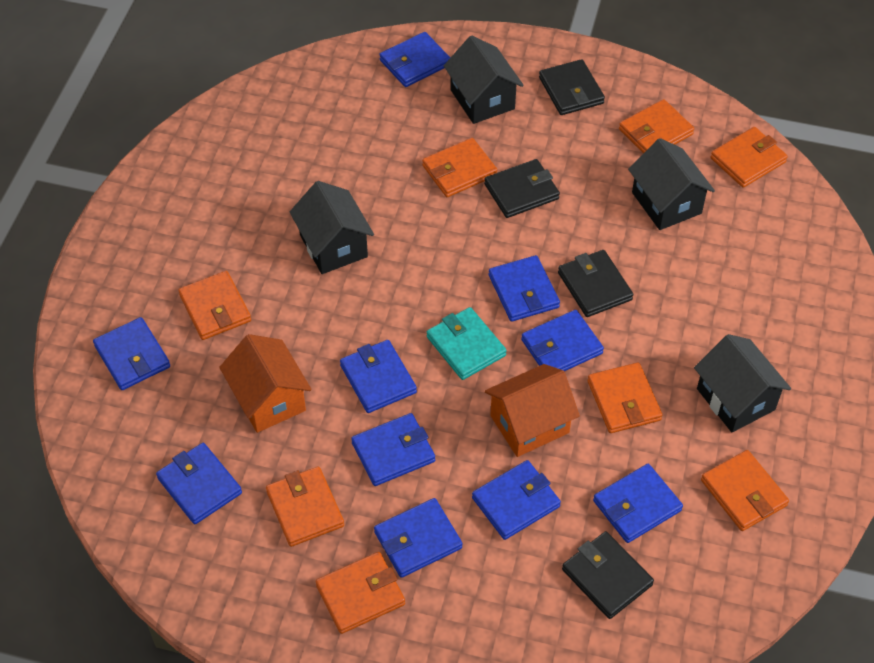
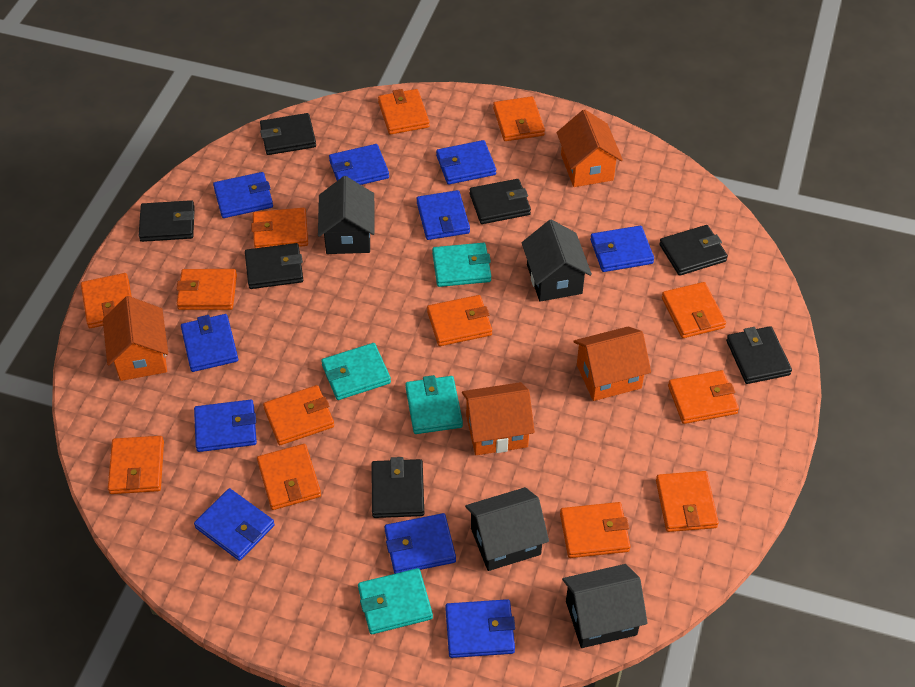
black wallet: 4 -> 7
orange house: 2 -> 4
orange wallet: 8 -> 13
turquoise wallet: 1 -> 4

